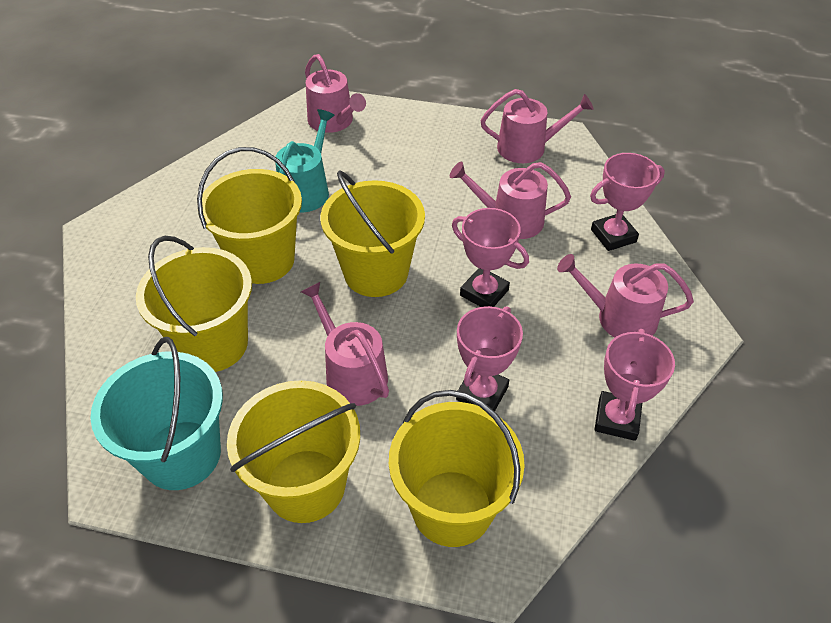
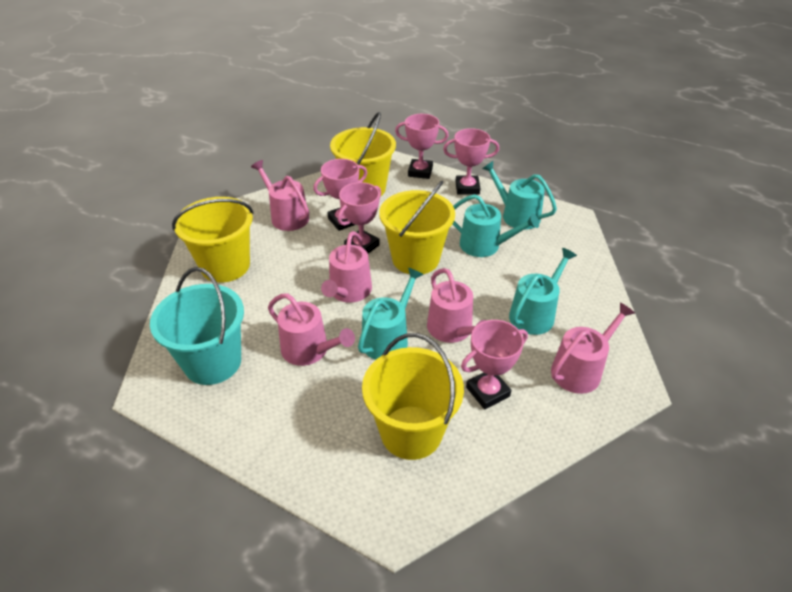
pink trophy: 4 -> 5
turquoise watering can: 1 -> 4
yellow bucket: 5 -> 4

